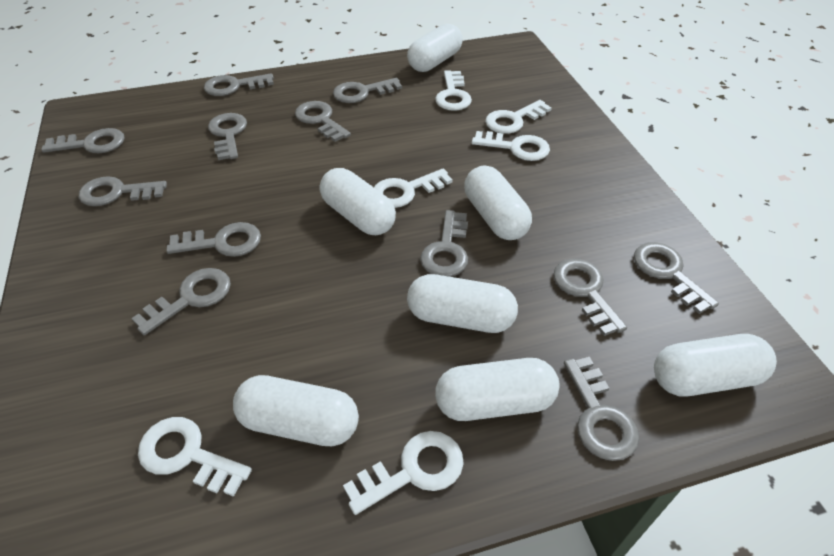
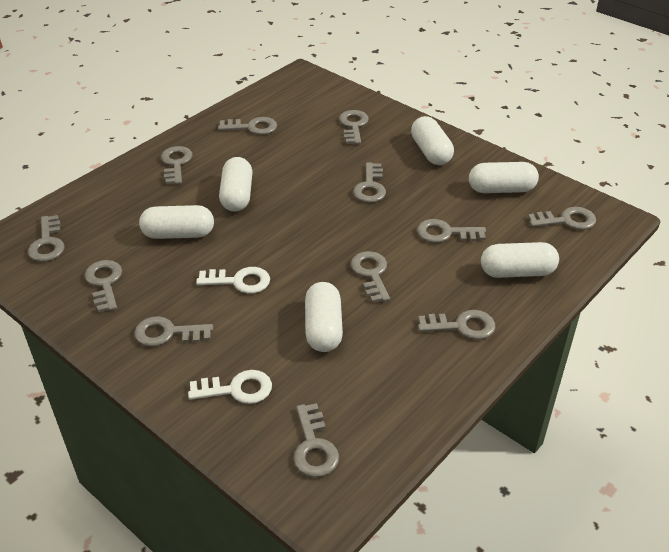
white capsule: 7 -> 6
white key: 6 -> 2

